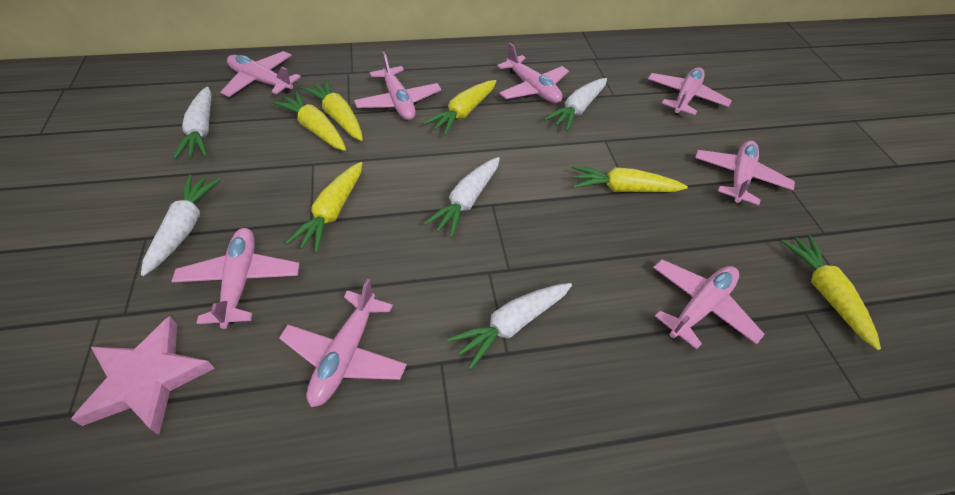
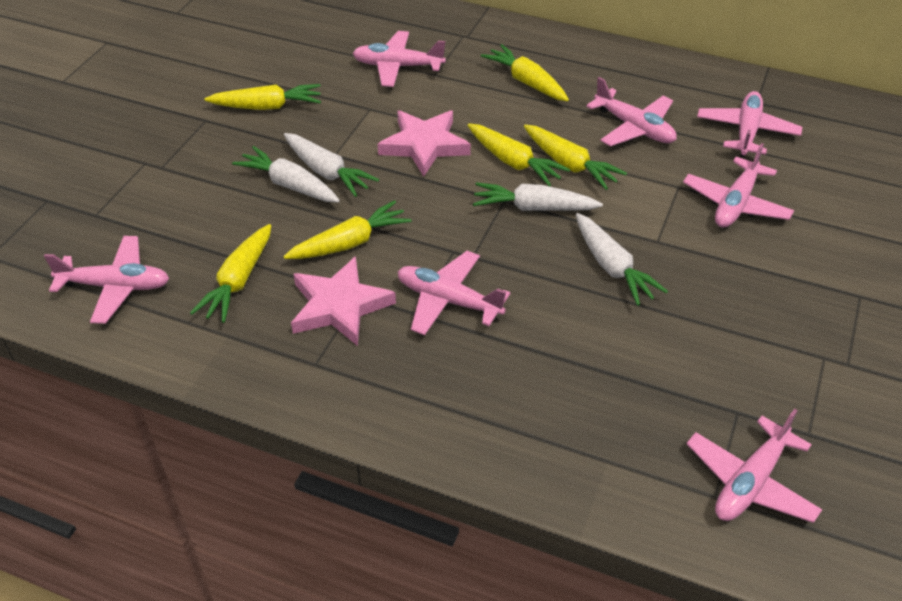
pink plane: 8 -> 7
pink star: 1 -> 2
white carrot: 5 -> 4

